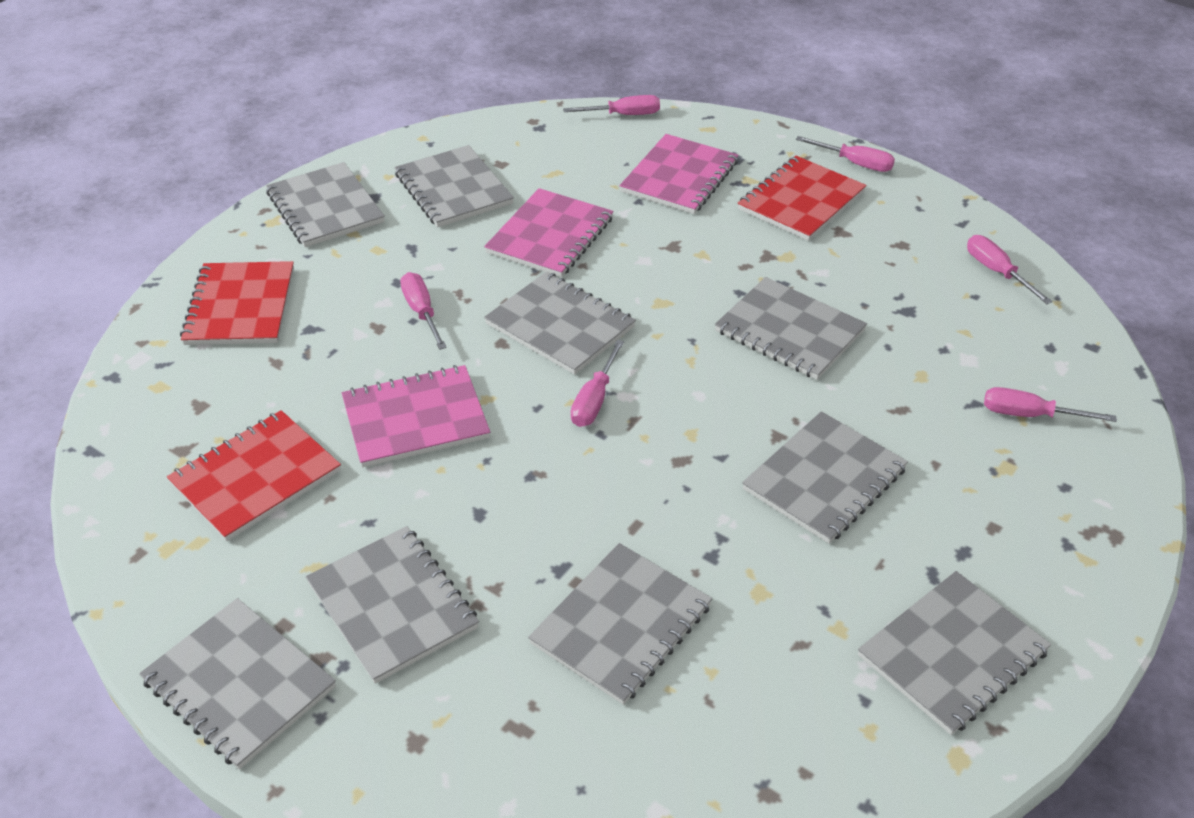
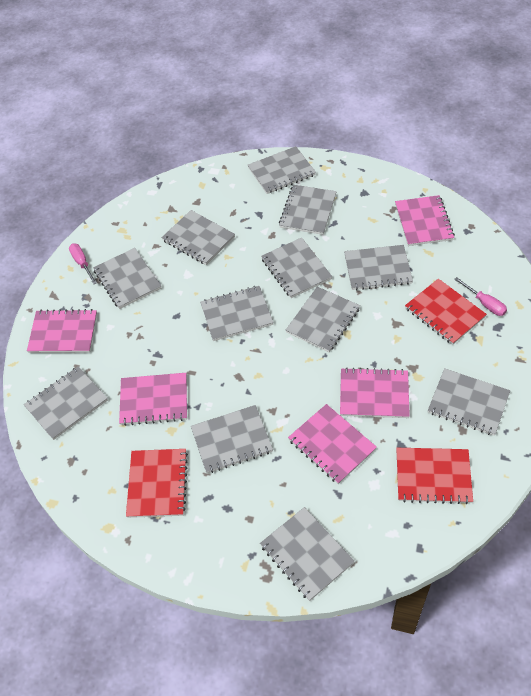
grey notebook: 9 -> 12
pink notebook: 3 -> 5
pink screwdriver: 6 -> 2

